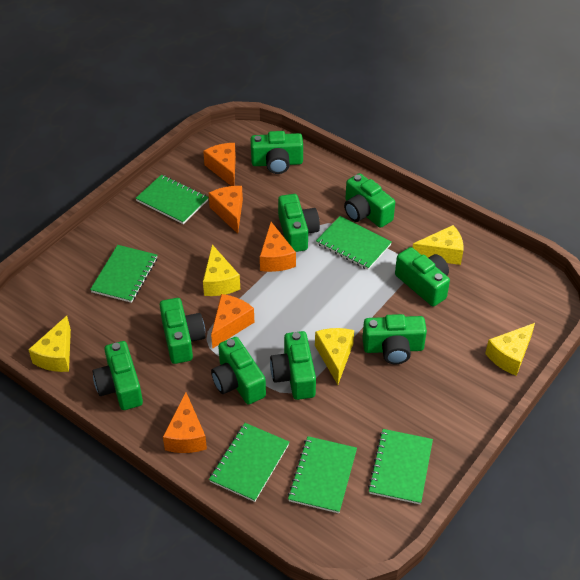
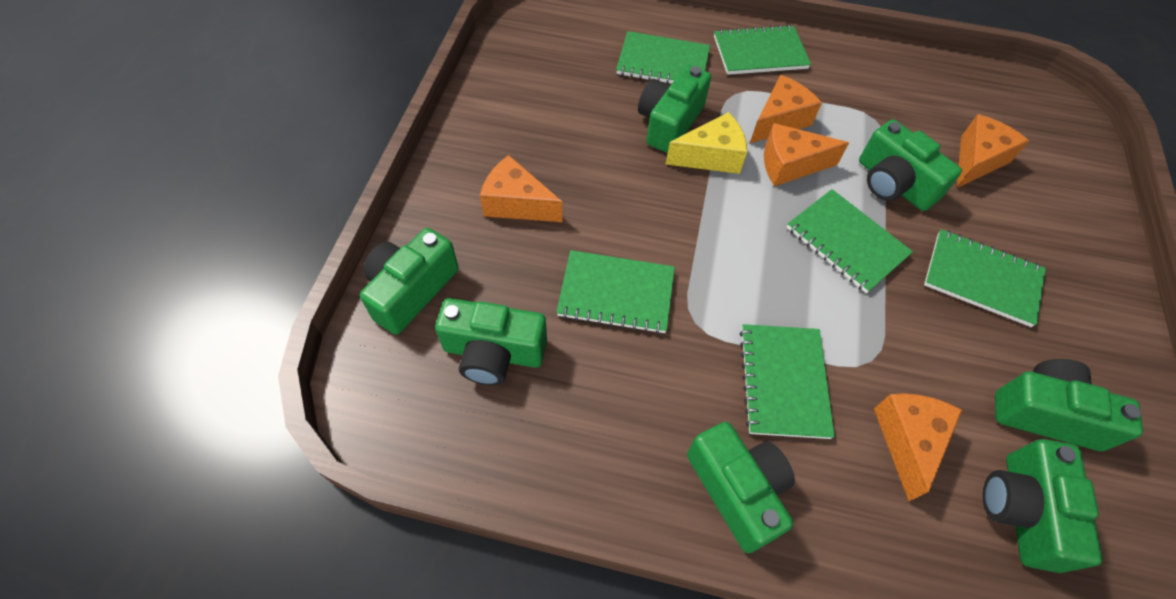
green camera: 9 -> 7
yellow cheese: 5 -> 1

